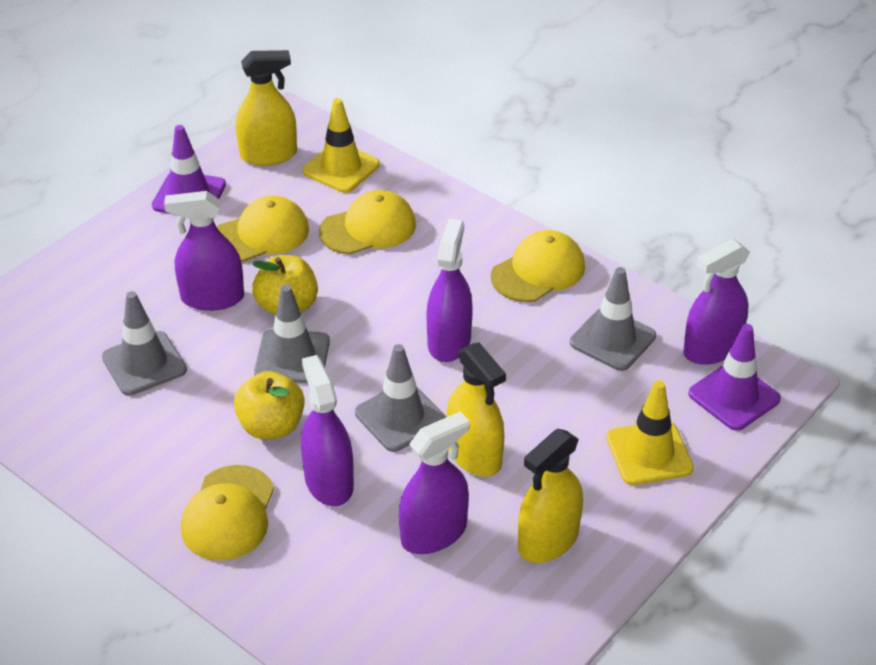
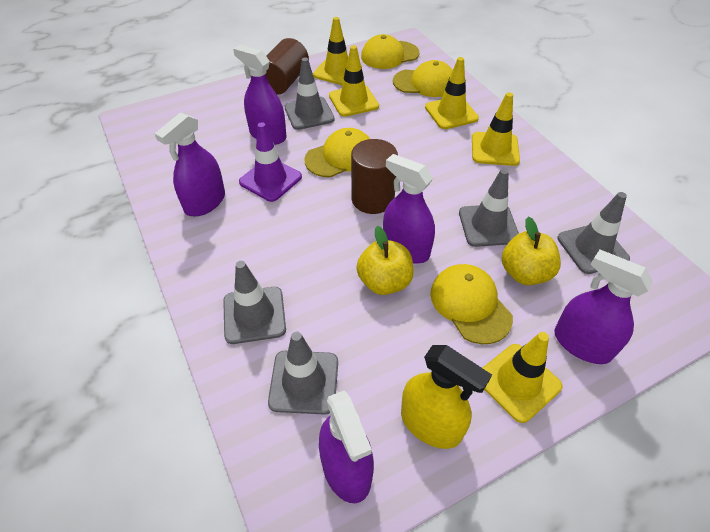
brown cylinder: 0 -> 2
grey traffic cone: 4 -> 5
purple traffic cone: 2 -> 1
yellow spray bottle: 3 -> 1
yellow traffic cone: 2 -> 5

